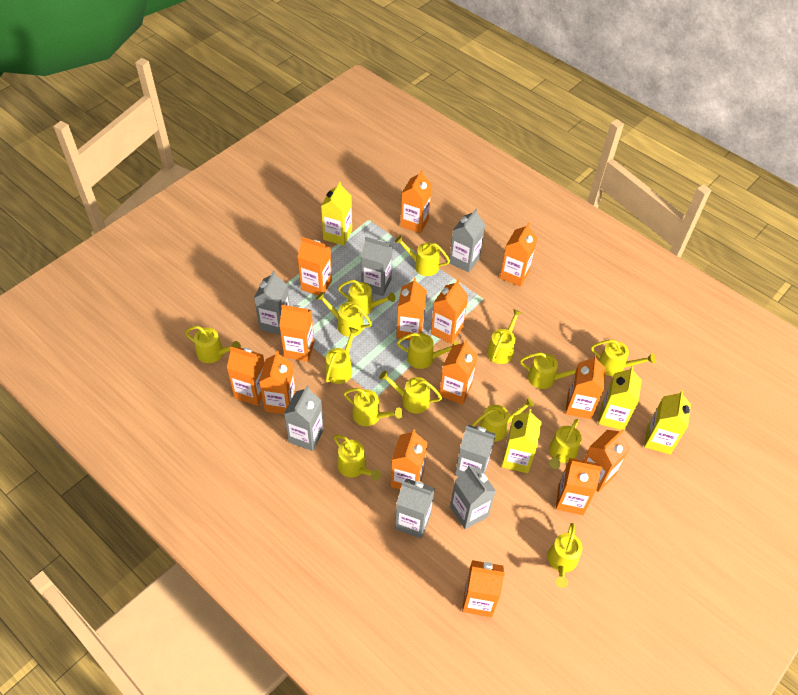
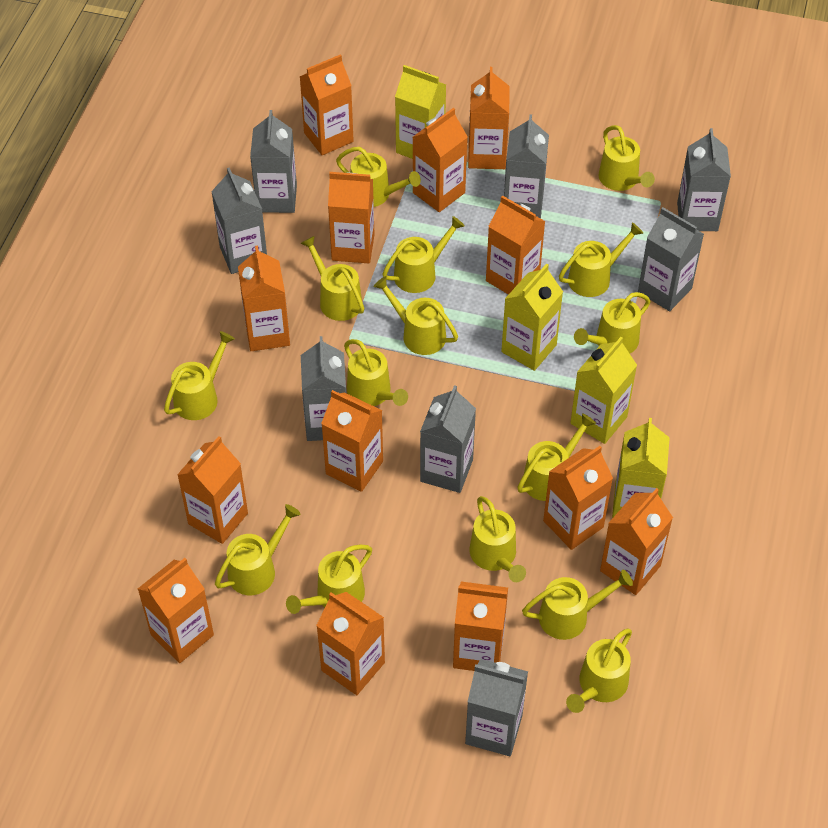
grey carton: 7 -> 8
orange carton: 14 -> 13

